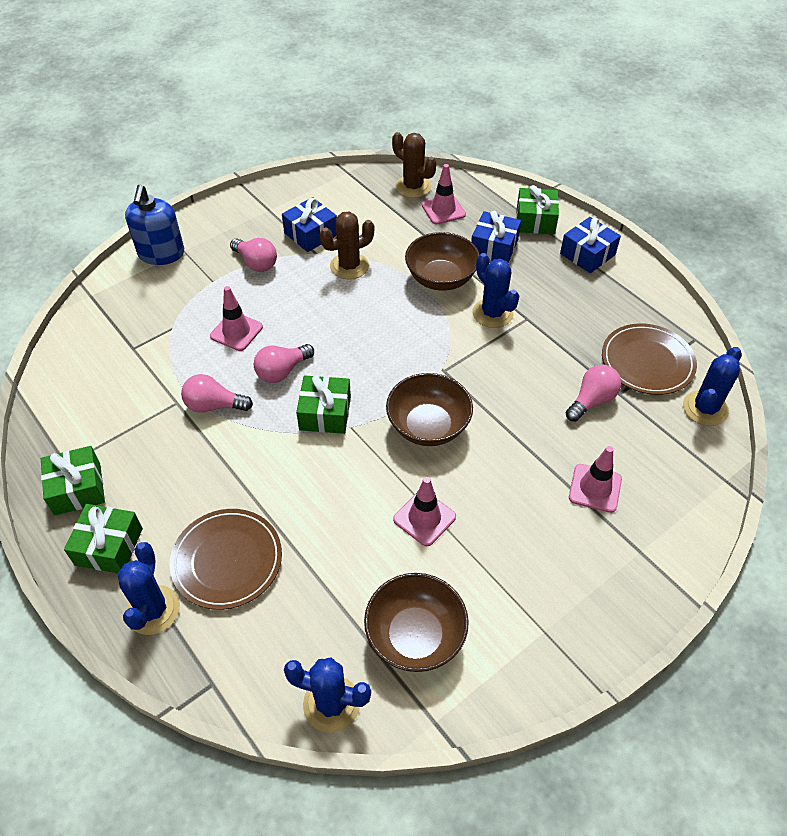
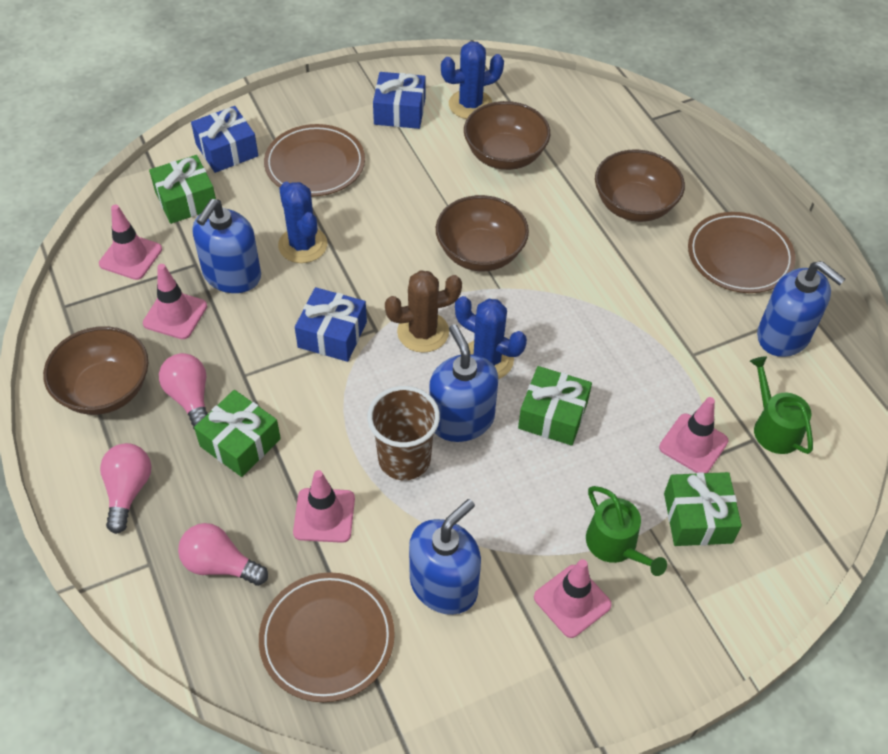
blue cactus: 4 -> 3
blue soap dispenser: 1 -> 4
brown bowl: 3 -> 4
brown cactus: 2 -> 1
brown cup: 0 -> 1
brown plate: 2 -> 3
green watering can: 0 -> 2
pink light bulb: 4 -> 3
pink traffic cone: 4 -> 5

